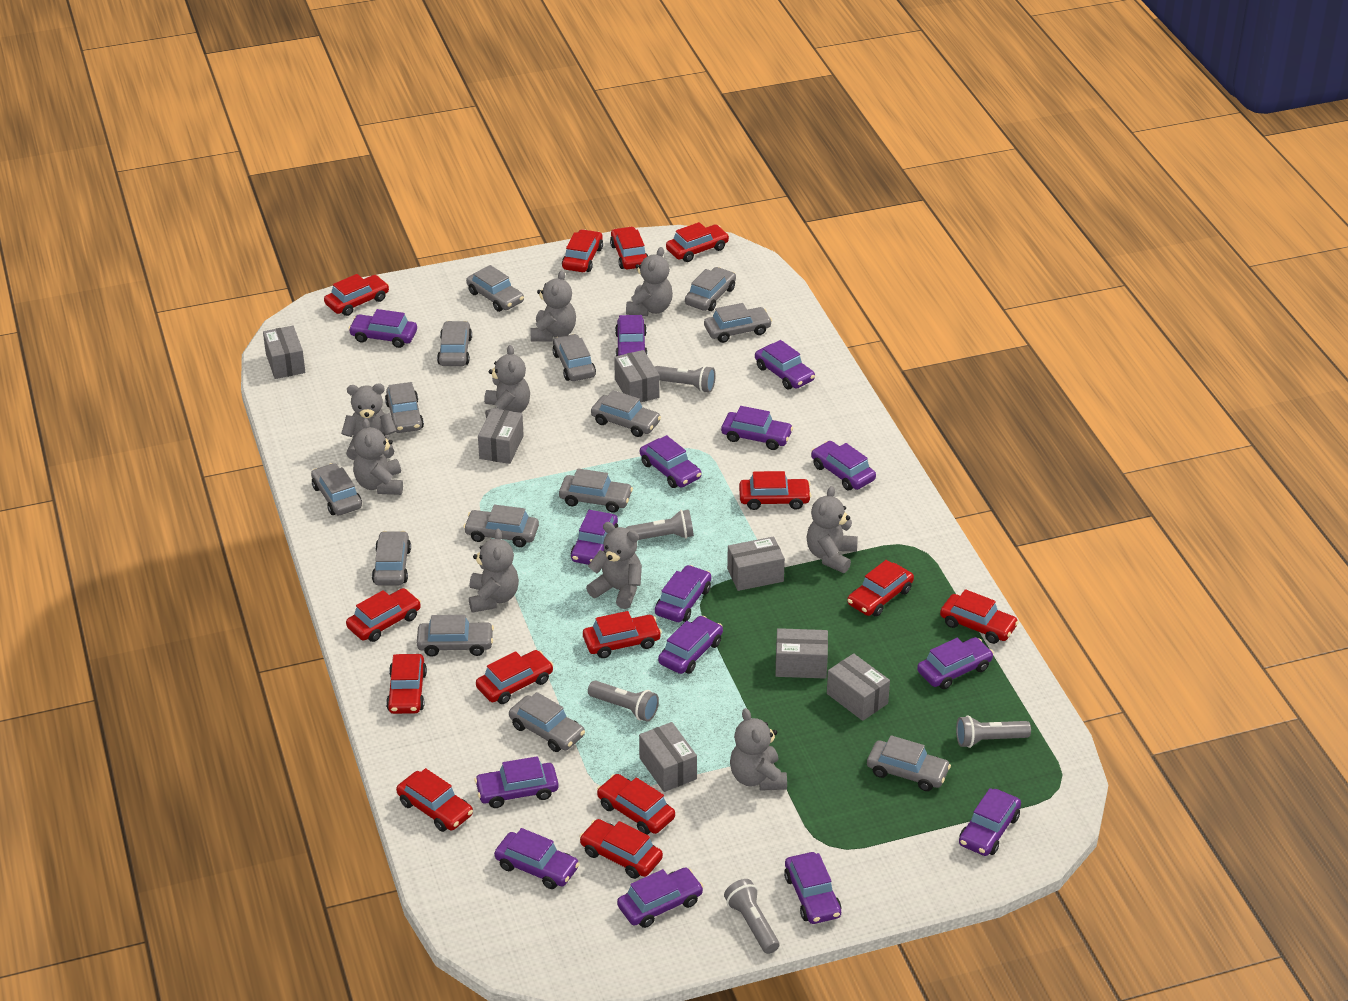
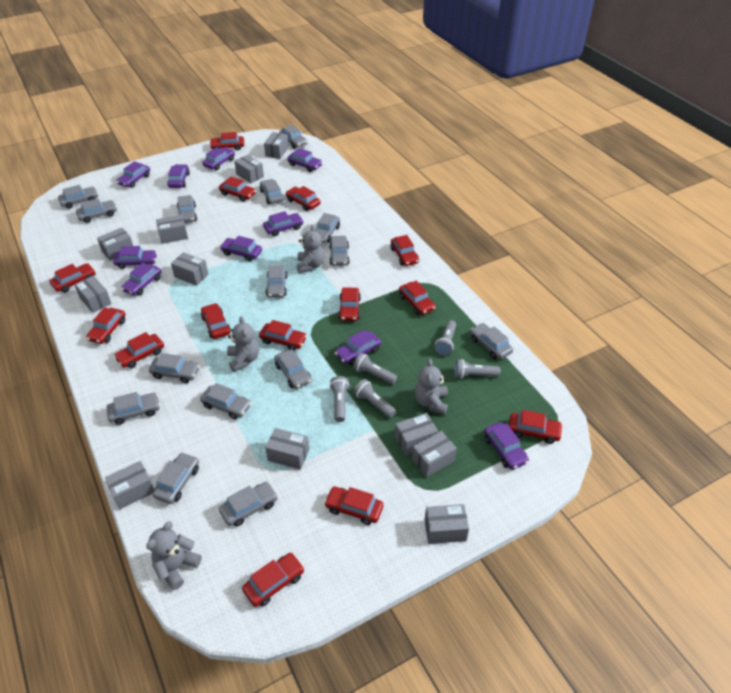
grey box: 7 -> 11
grey car: 14 -> 15
grey teddy bear: 9 -> 4
purple car: 15 -> 10

